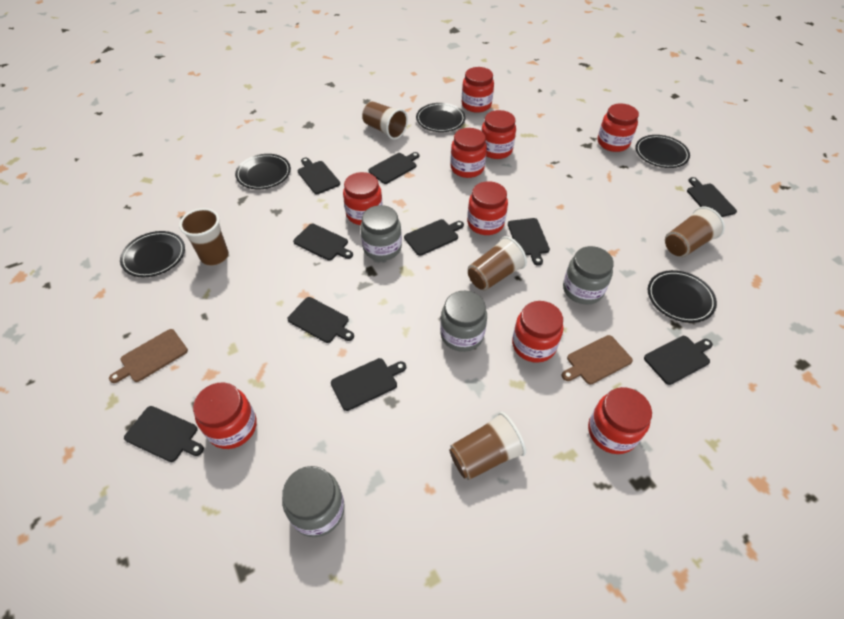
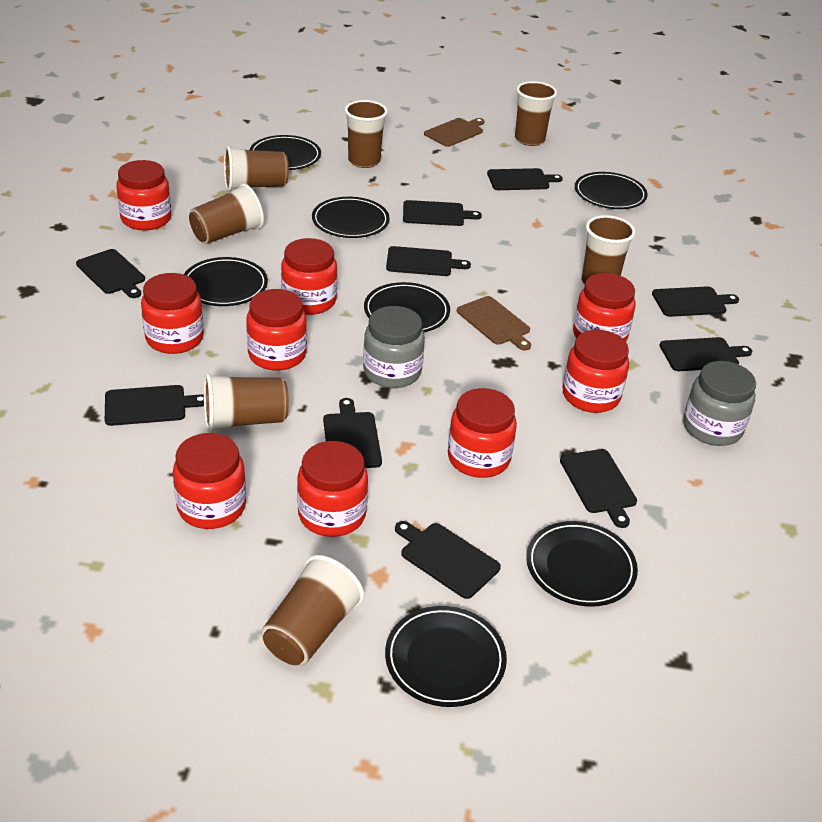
black plate: 5 -> 7
brown cup: 5 -> 7
grey jar: 4 -> 2

